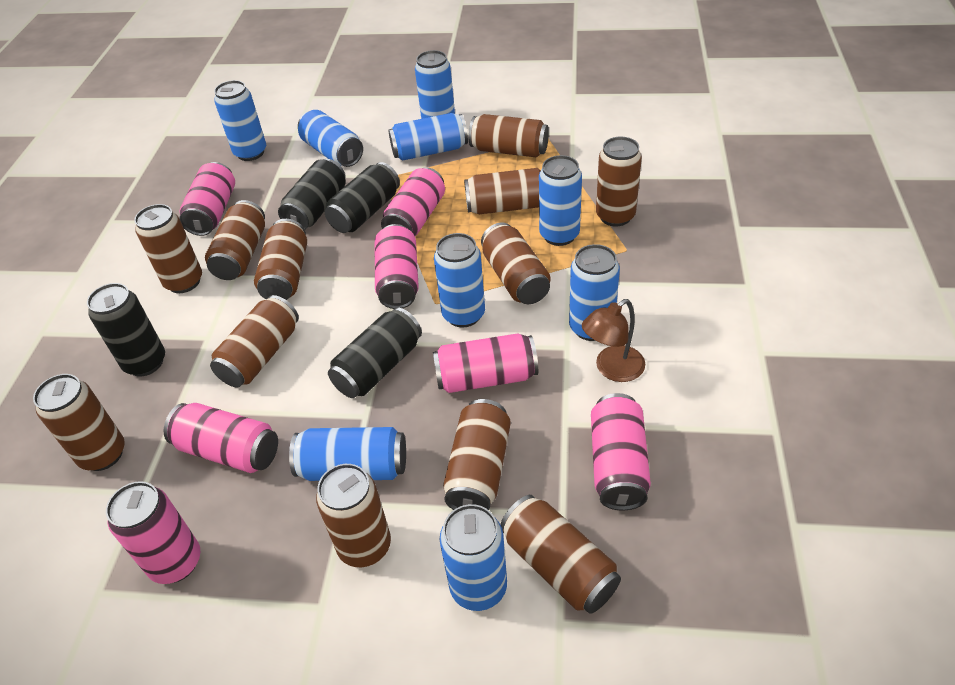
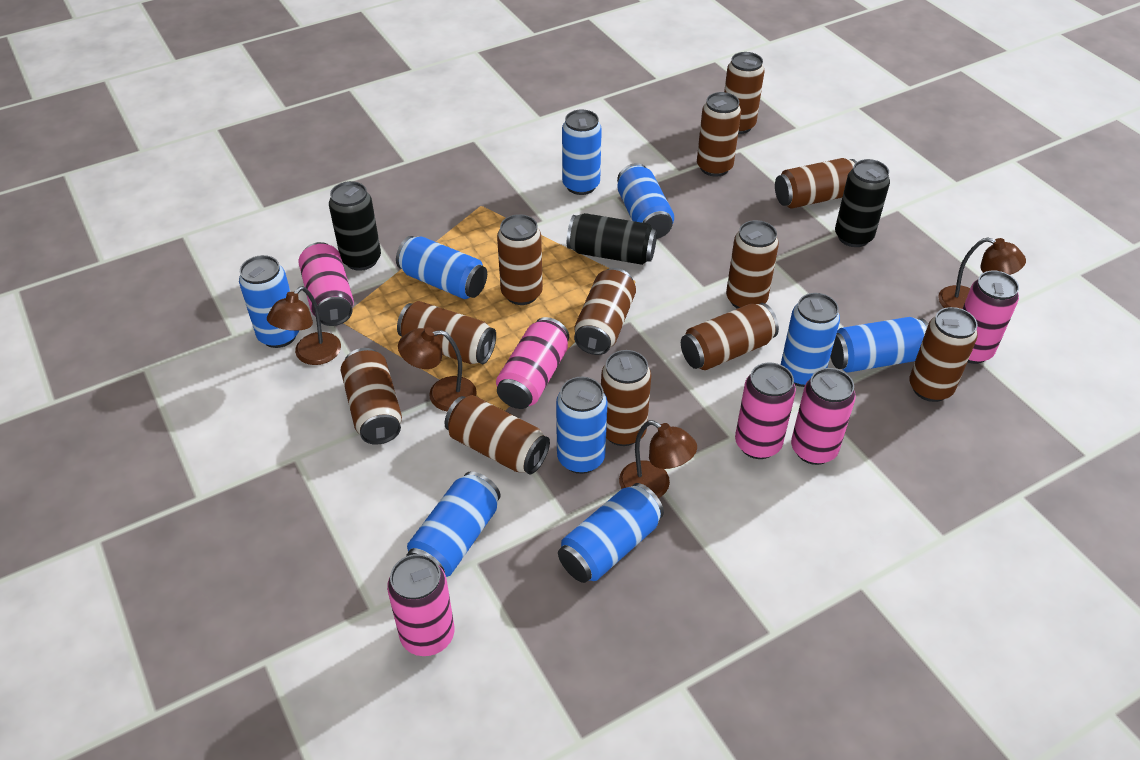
black can: 4 -> 3
brown lamp: 1 -> 4
pink can: 7 -> 6

